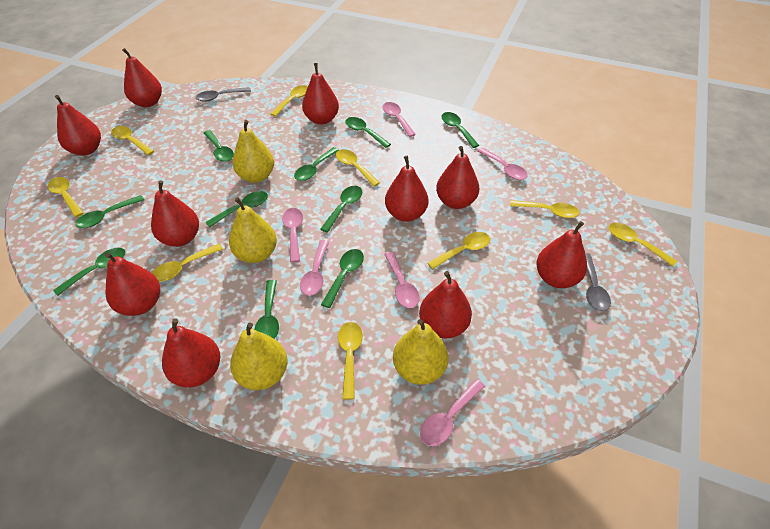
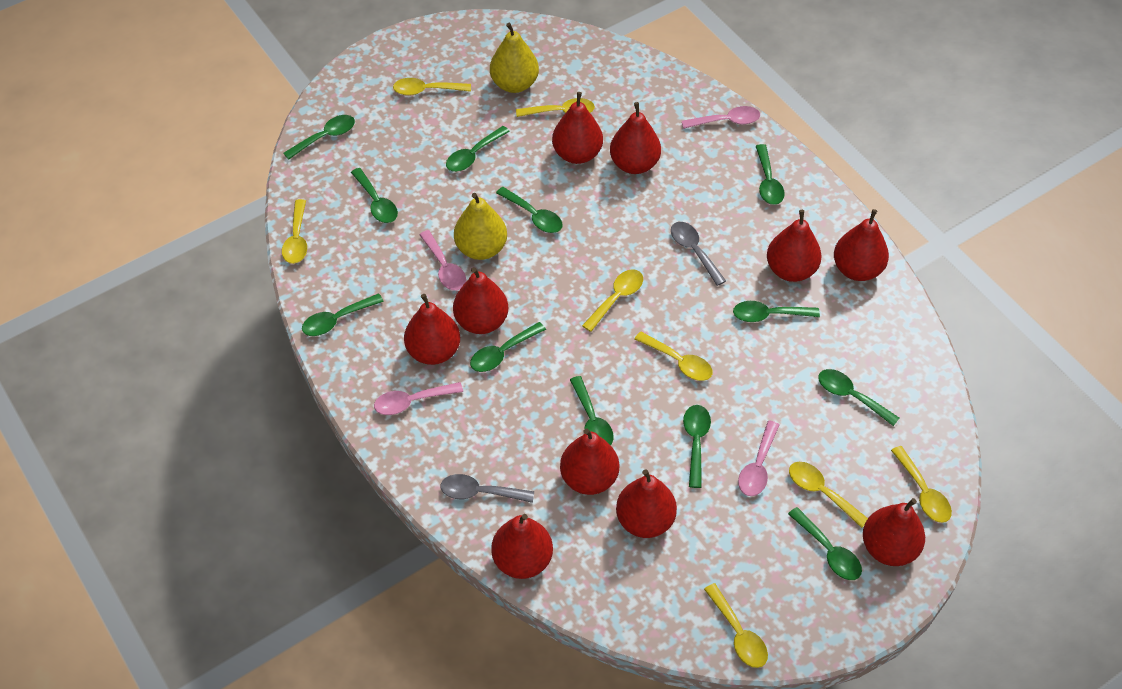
green spoon: 10 -> 12
pink spoon: 6 -> 4
yellow pear: 4 -> 2
yellow spoon: 9 -> 8

